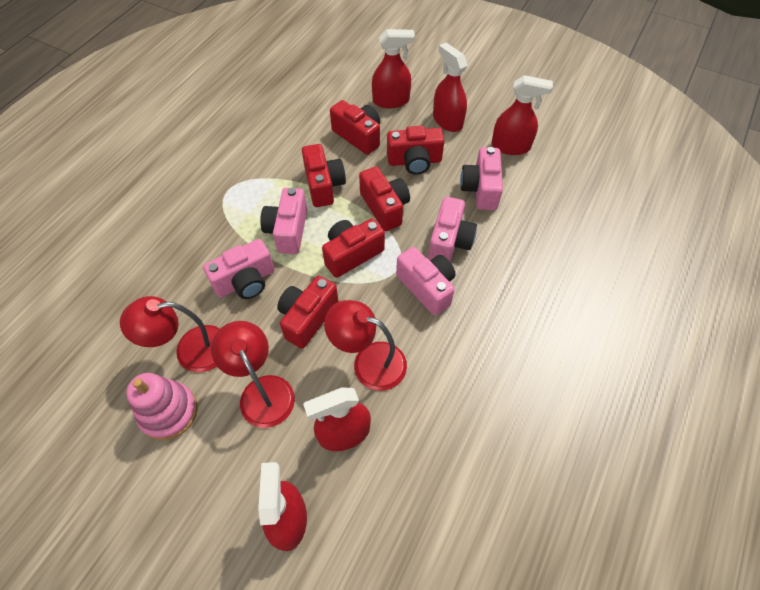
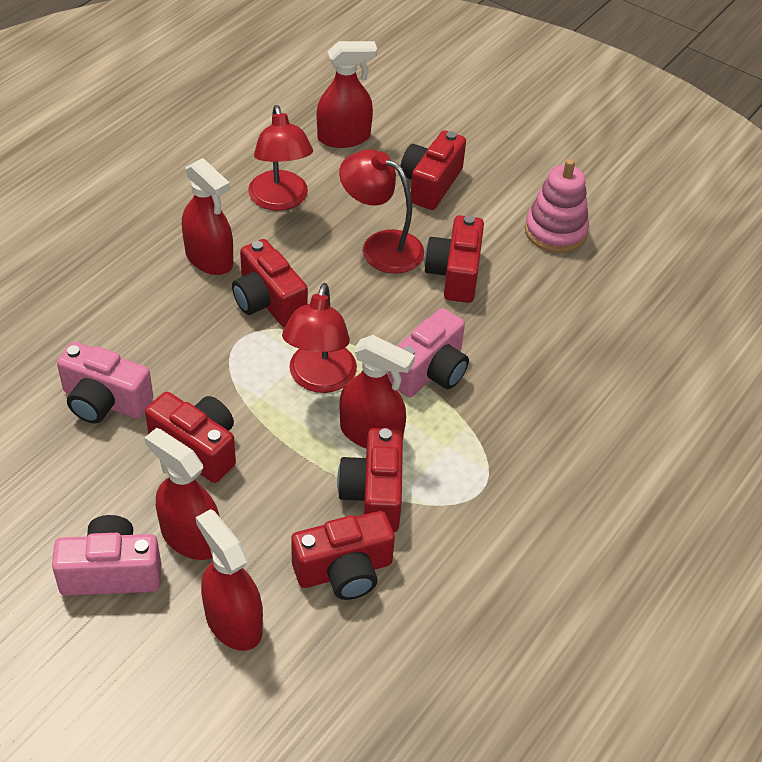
pink camera: 5 -> 3

